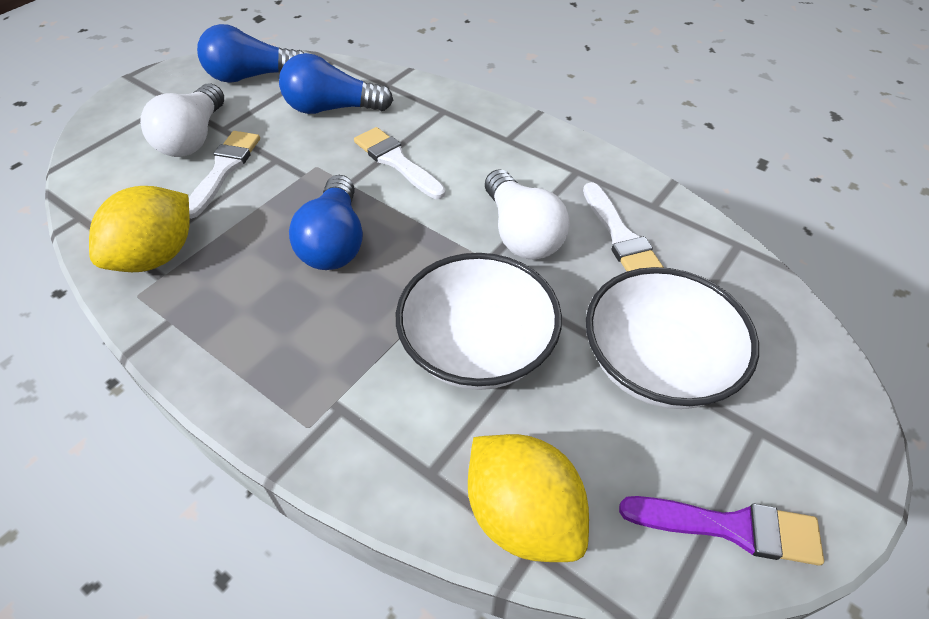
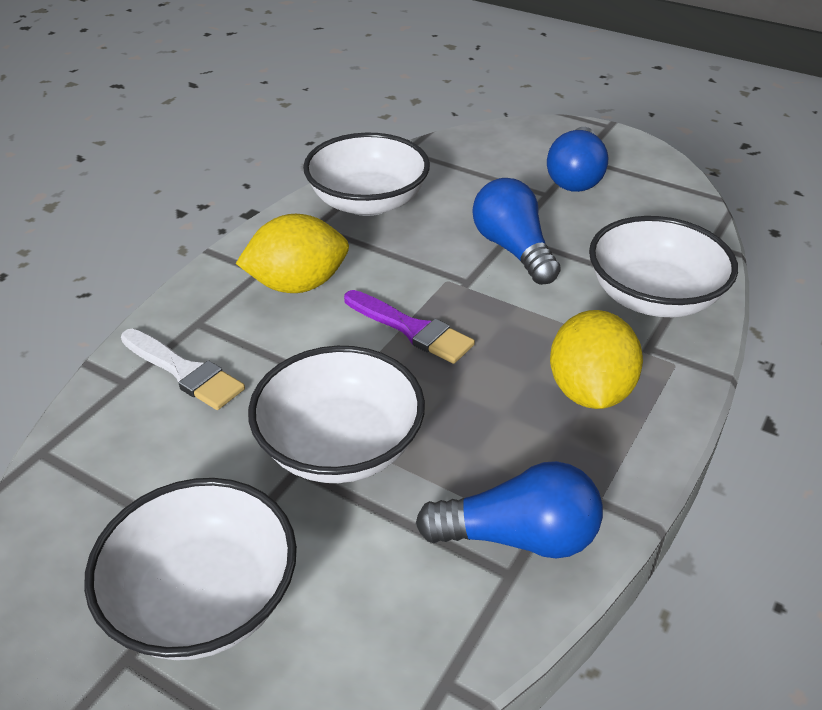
white bowl: 2 -> 4
white brush: 3 -> 1
white light bulb: 2 -> 0

